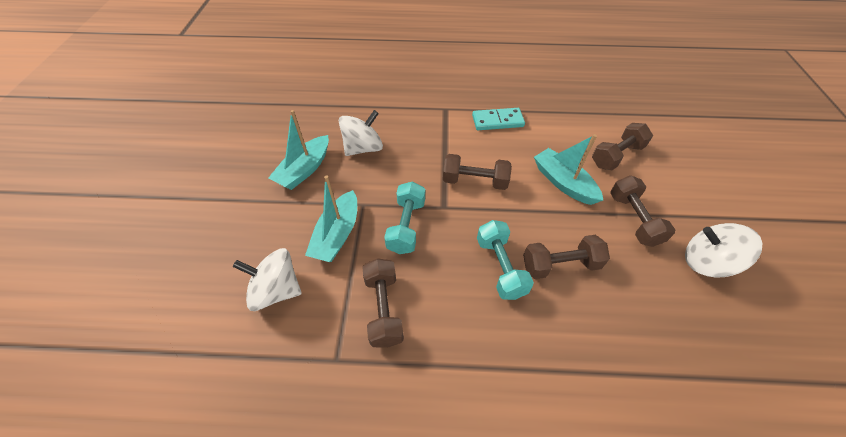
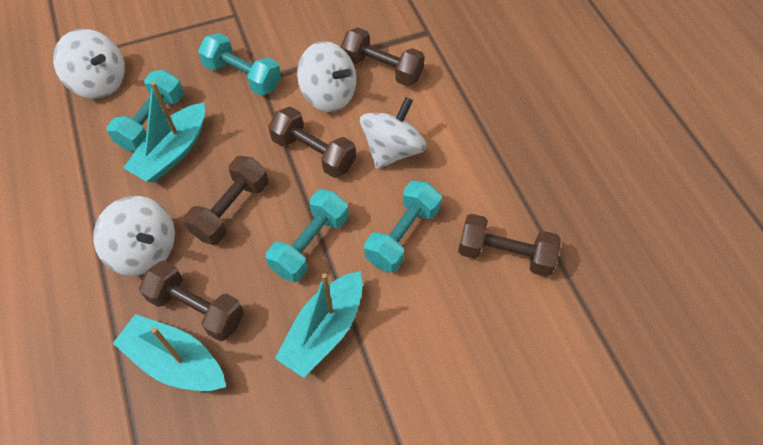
turquoise domino: 1 -> 0
turquoise dumbbell: 2 -> 4
white spinning top: 3 -> 4

